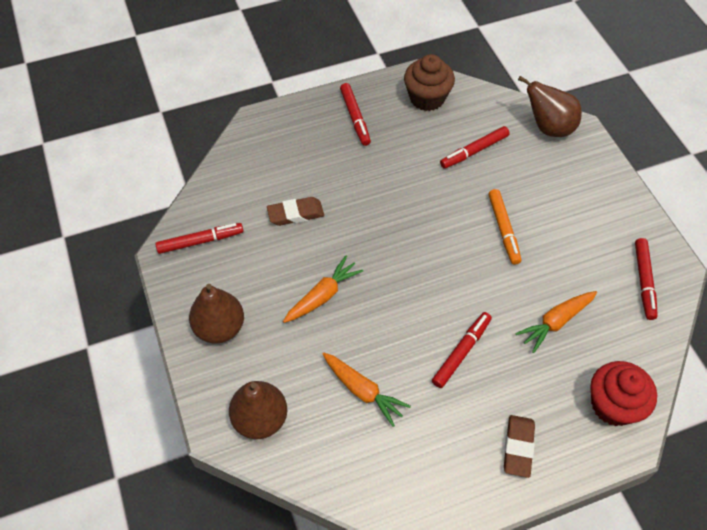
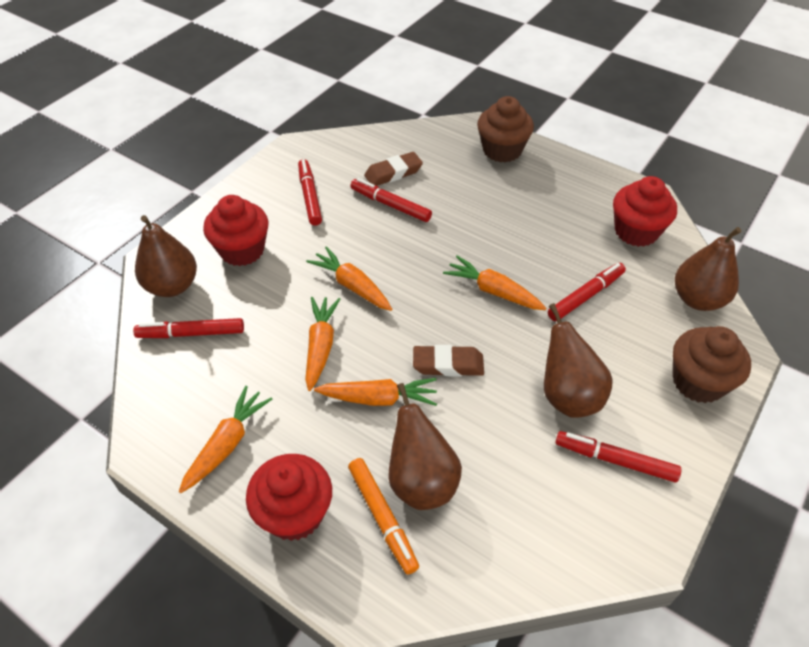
brown cupcake: 1 -> 2
brown pear: 3 -> 4
orange carrot: 3 -> 5
red cupcake: 1 -> 3

